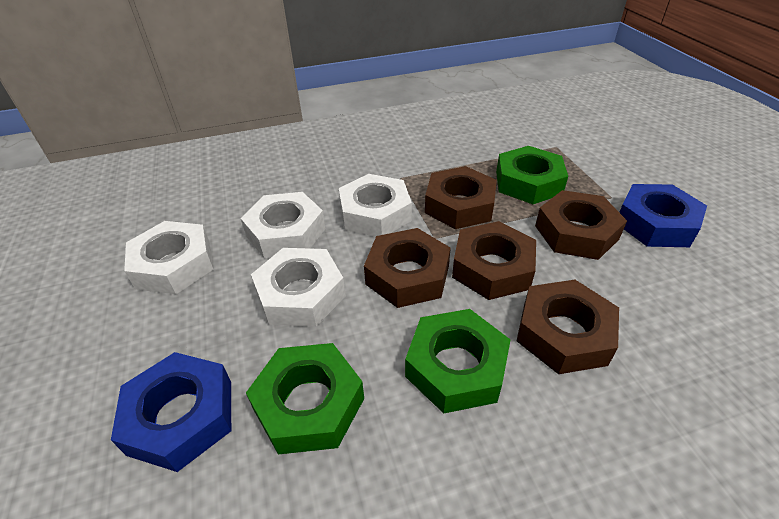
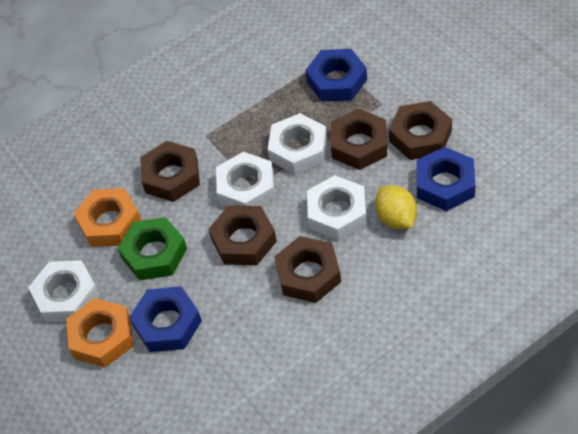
blue nut: 2 -> 3
green nut: 3 -> 1
orange nut: 0 -> 2
yellow lemon: 0 -> 1

